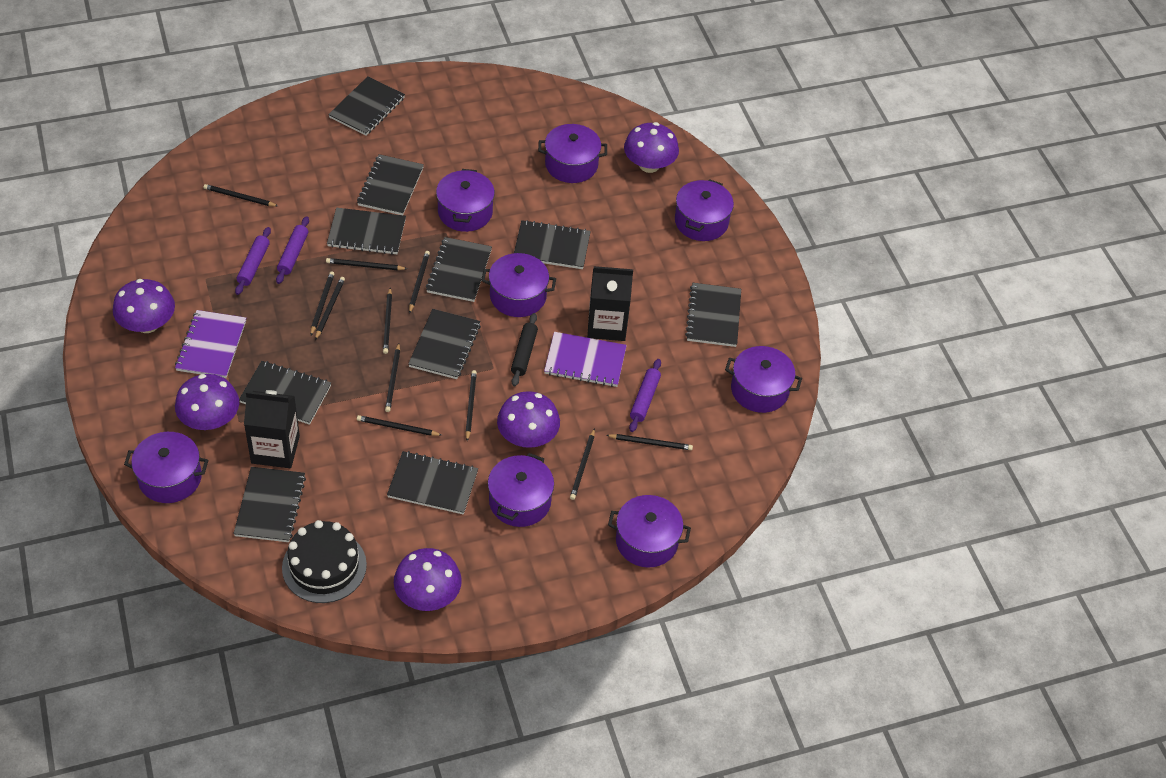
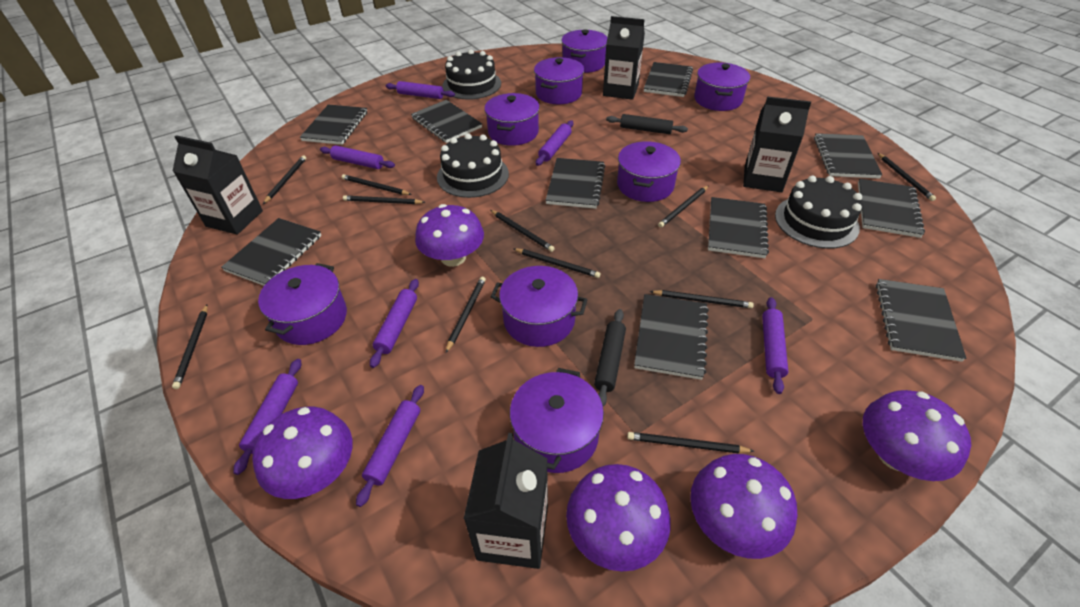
black cake: 1 -> 3
black carton: 2 -> 4
black rolling pin: 1 -> 2
purple notebook: 2 -> 0
purple rolling pin: 3 -> 7

